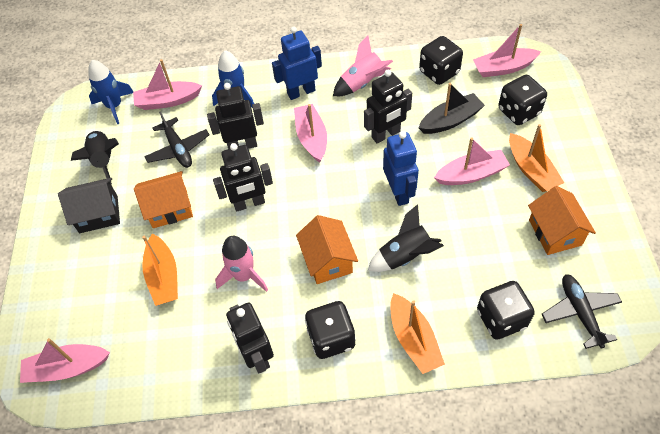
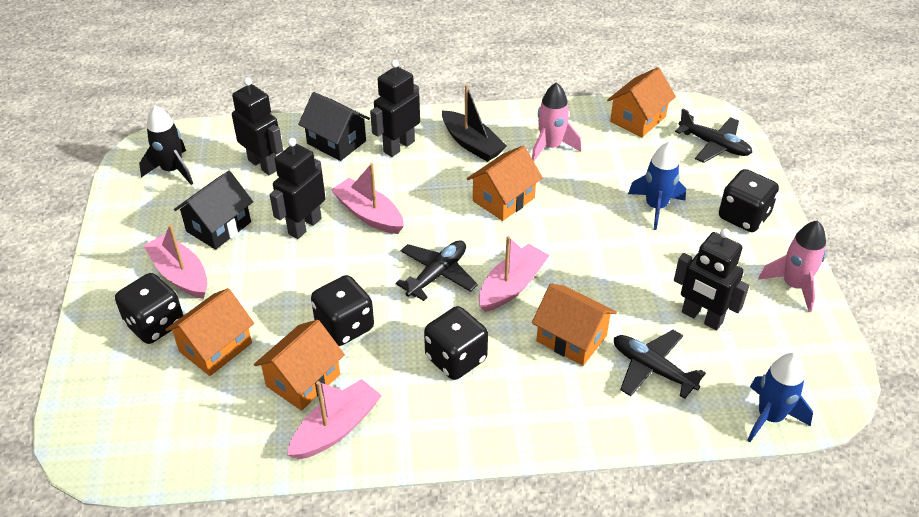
black house: 1 -> 2
black plane: 2 -> 3
black rocket: 2 -> 1
blue robot: 2 -> 0
orange boat: 3 -> 0
orange house: 3 -> 5
pink boat: 5 -> 4

